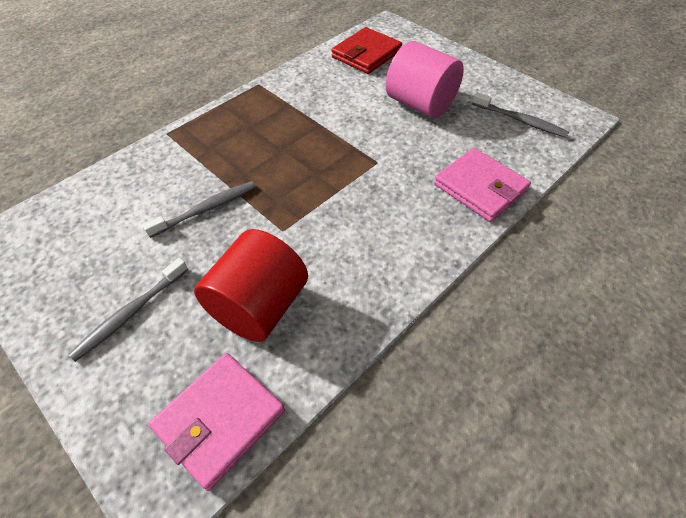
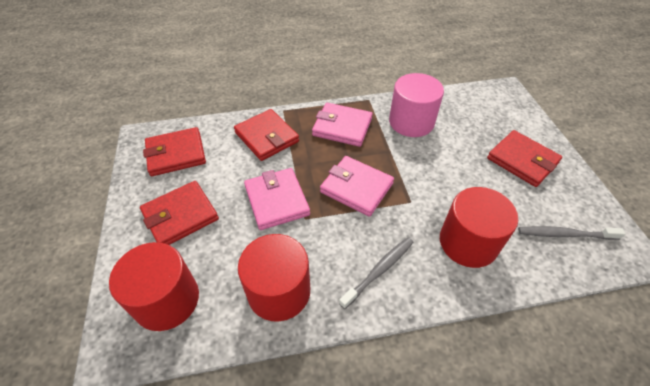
grey toothbrush: 3 -> 2
pink wallet: 2 -> 3
red cylinder: 1 -> 3
red wallet: 1 -> 4

